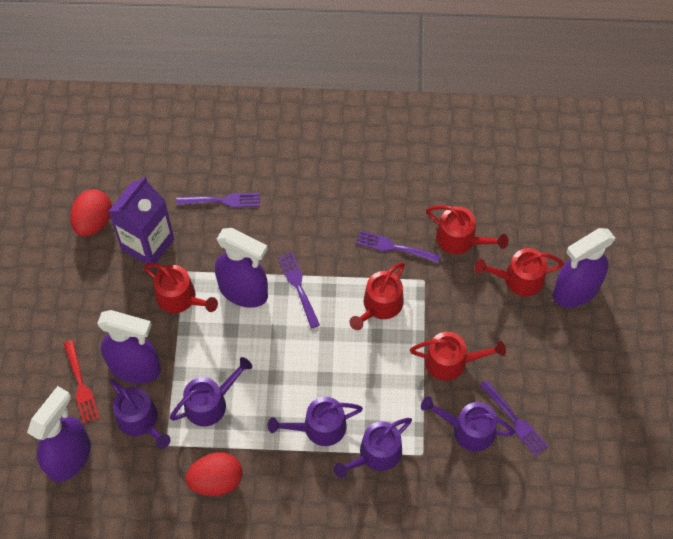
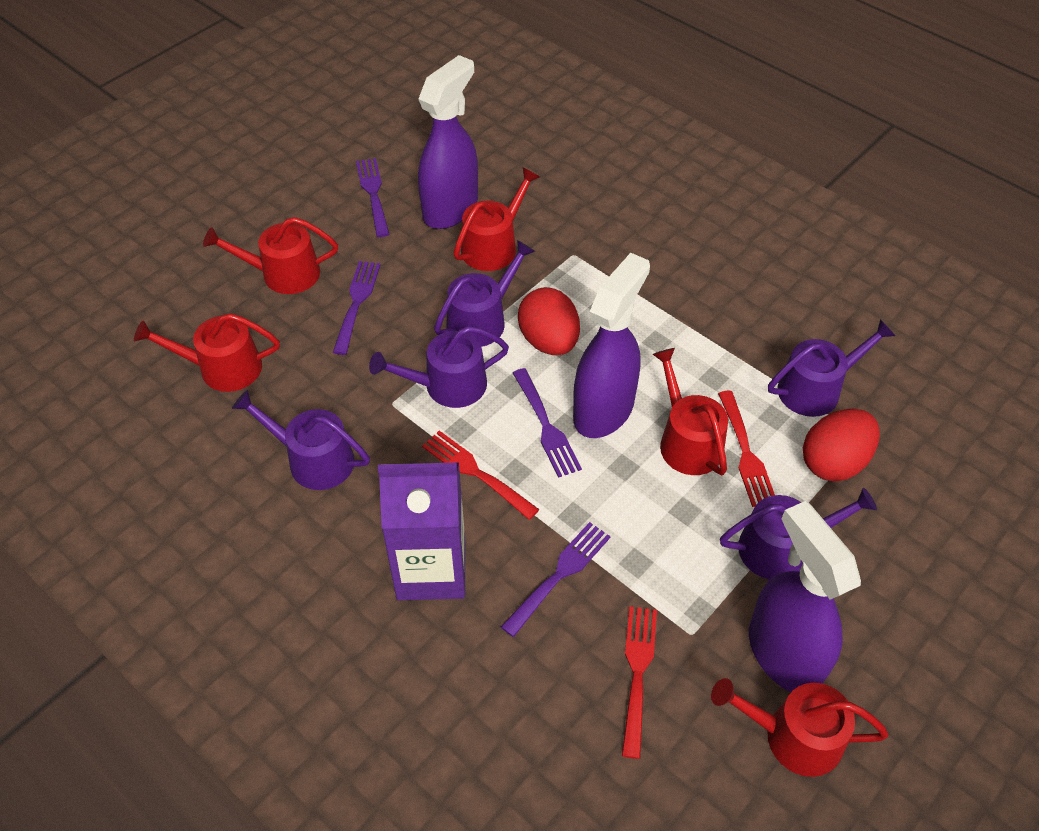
purple spray bottle: 4 -> 3
red fork: 1 -> 3

